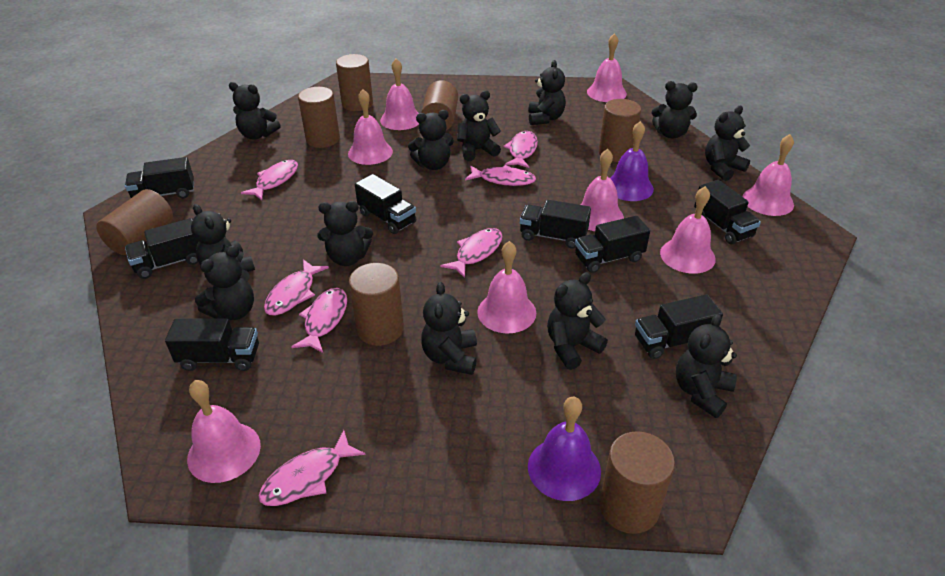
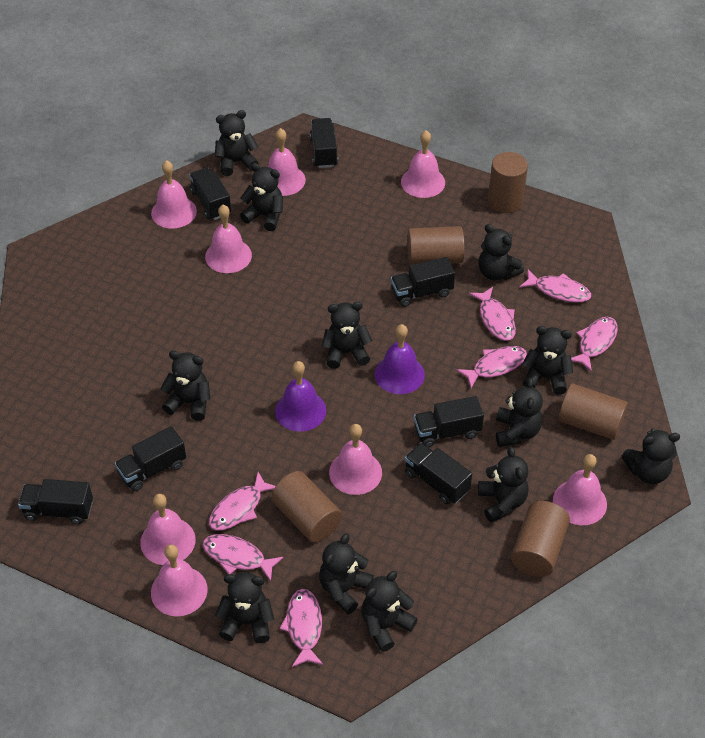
black truck: 8 -> 7
brown cylinder: 7 -> 5

